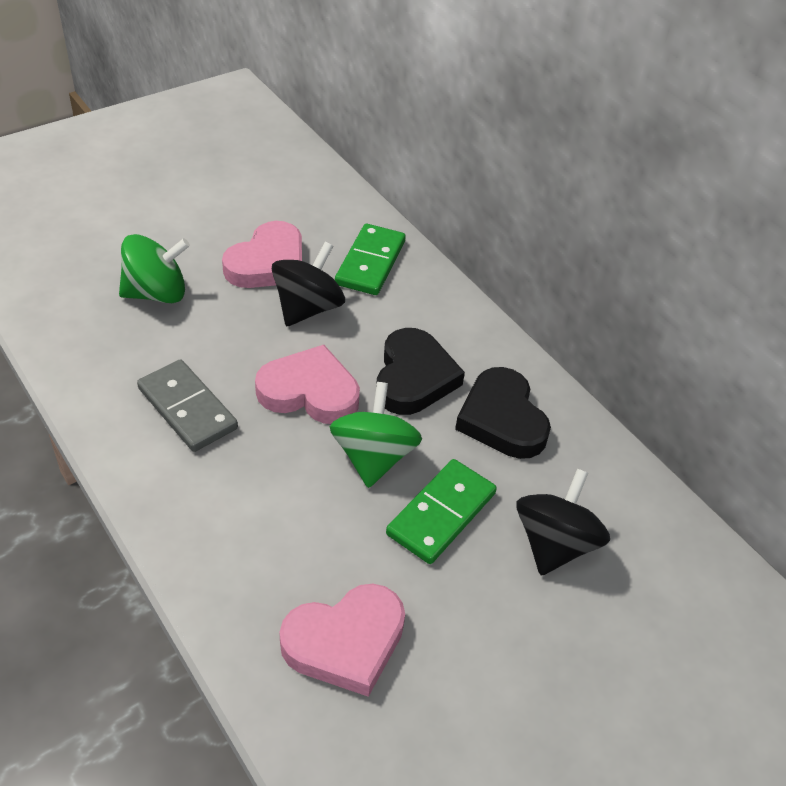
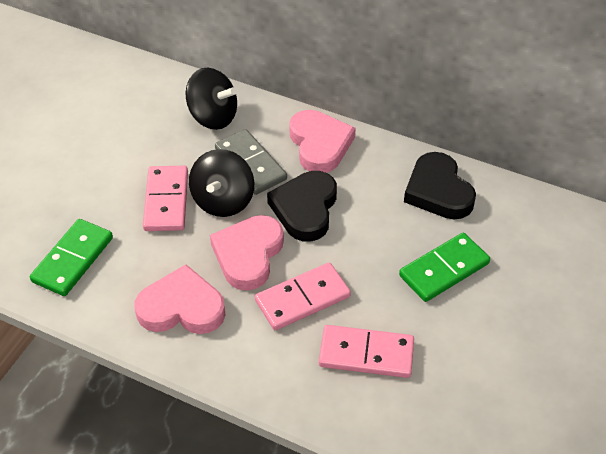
green spinning top: 2 -> 0
pink domino: 0 -> 3

